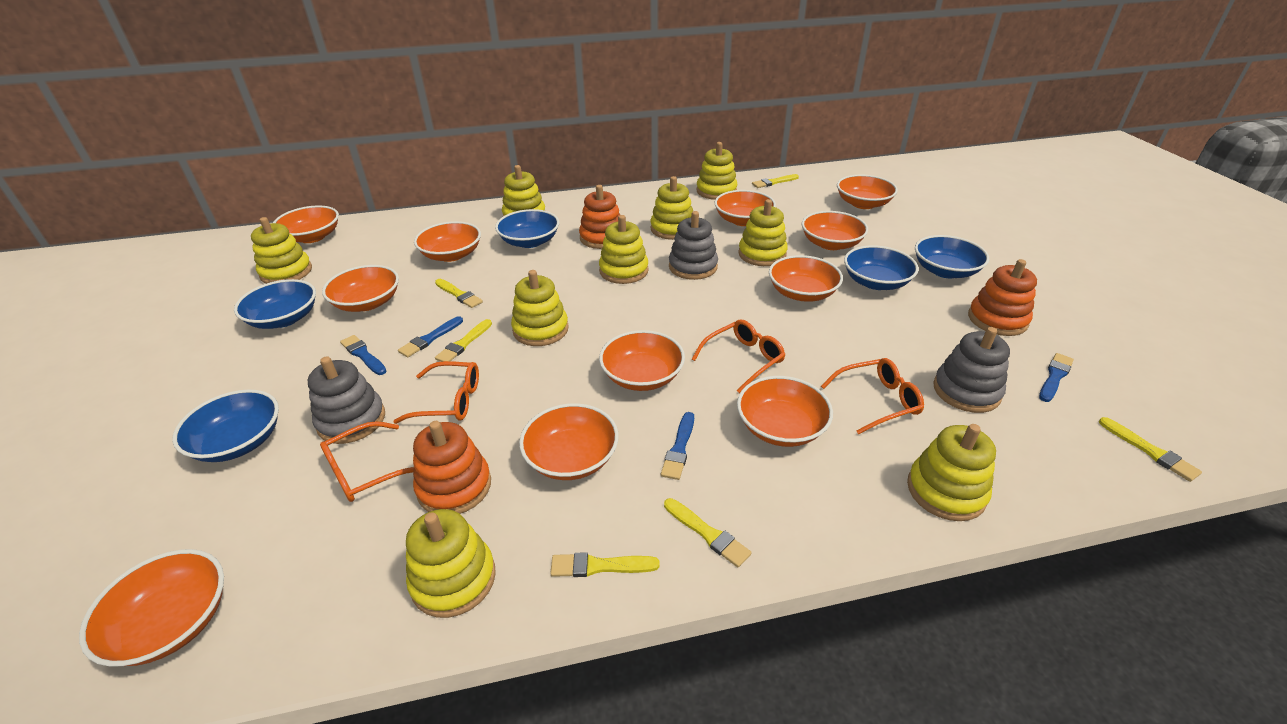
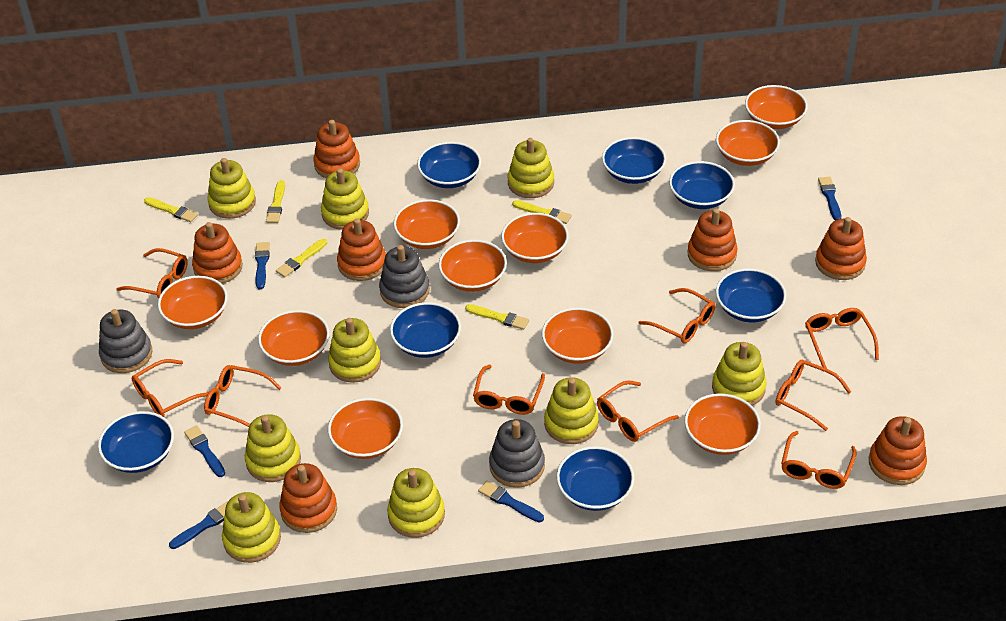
blue bowl: 5 -> 7
blue brush: 4 -> 5
orange bowl: 11 -> 10
orange glasses: 4 -> 9
orange stacking toy: 3 -> 7
yellow brush: 6 -> 5

